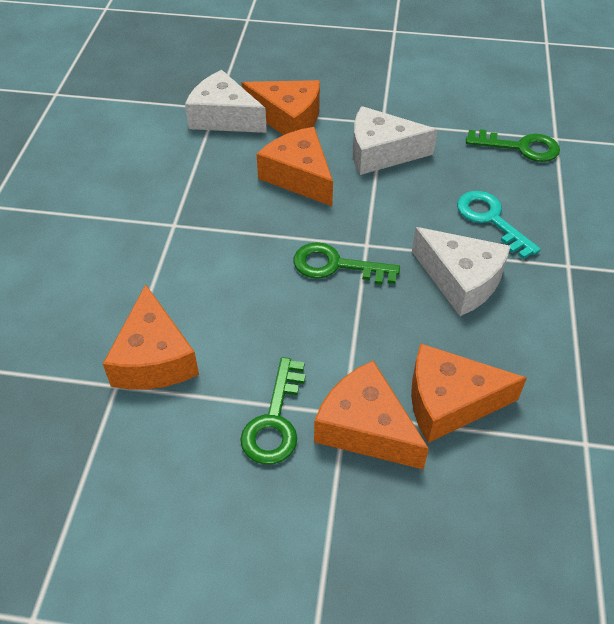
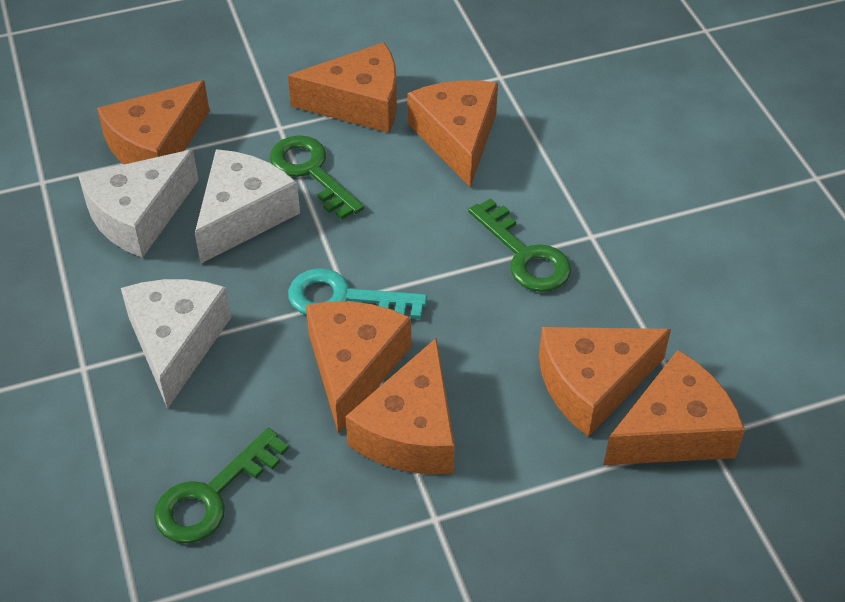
orange cheese: 5 -> 7

